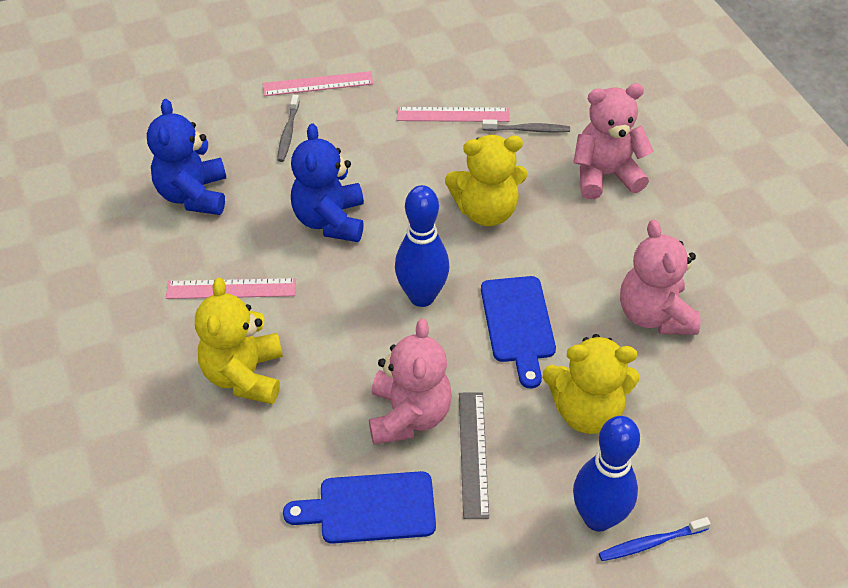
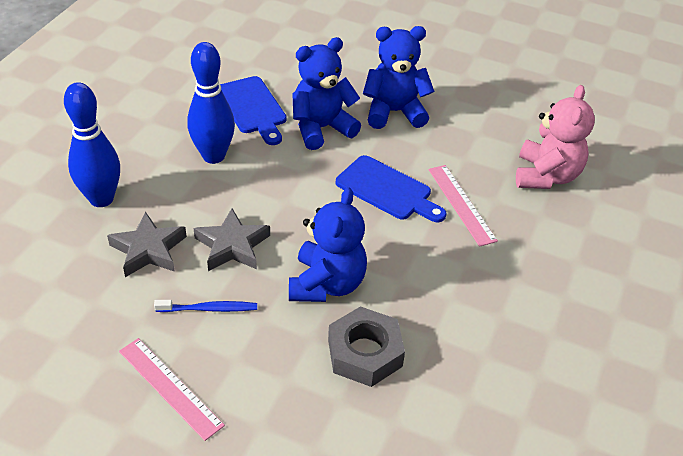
blue teddy bear: 2 -> 3
grey nut: 0 -> 1
grey ruler: 1 -> 0
grey star: 0 -> 2
grey toothbrush: 2 -> 0
pink ruler: 3 -> 2
pink teddy bear: 3 -> 1
yellow teddy bear: 3 -> 0

